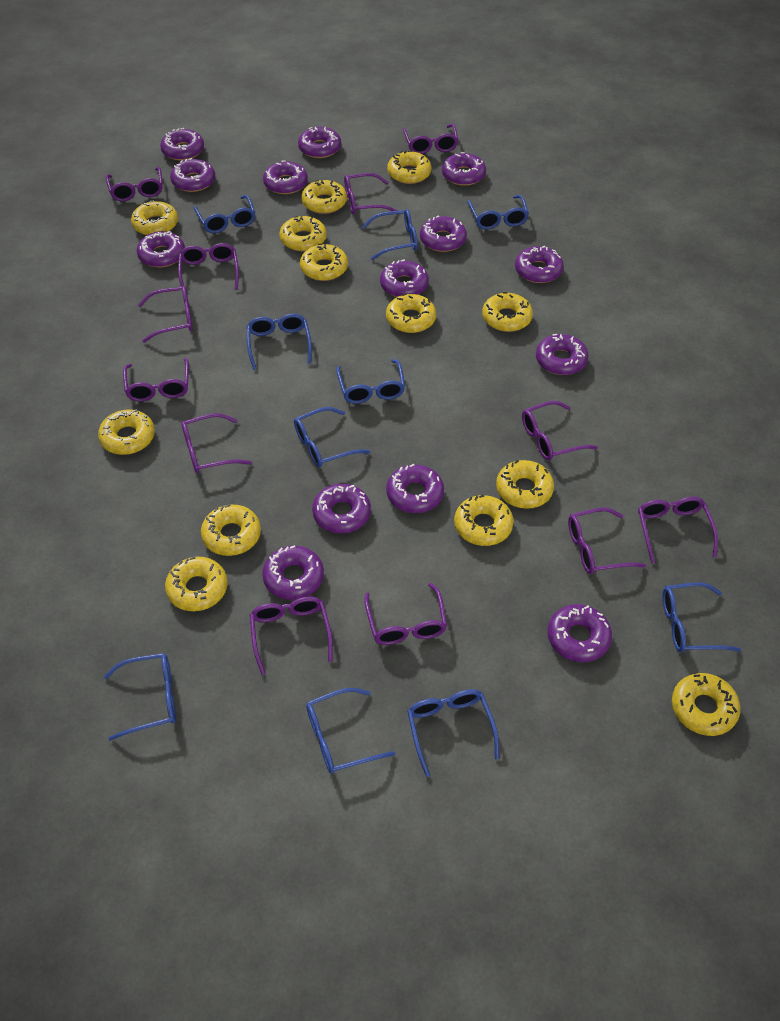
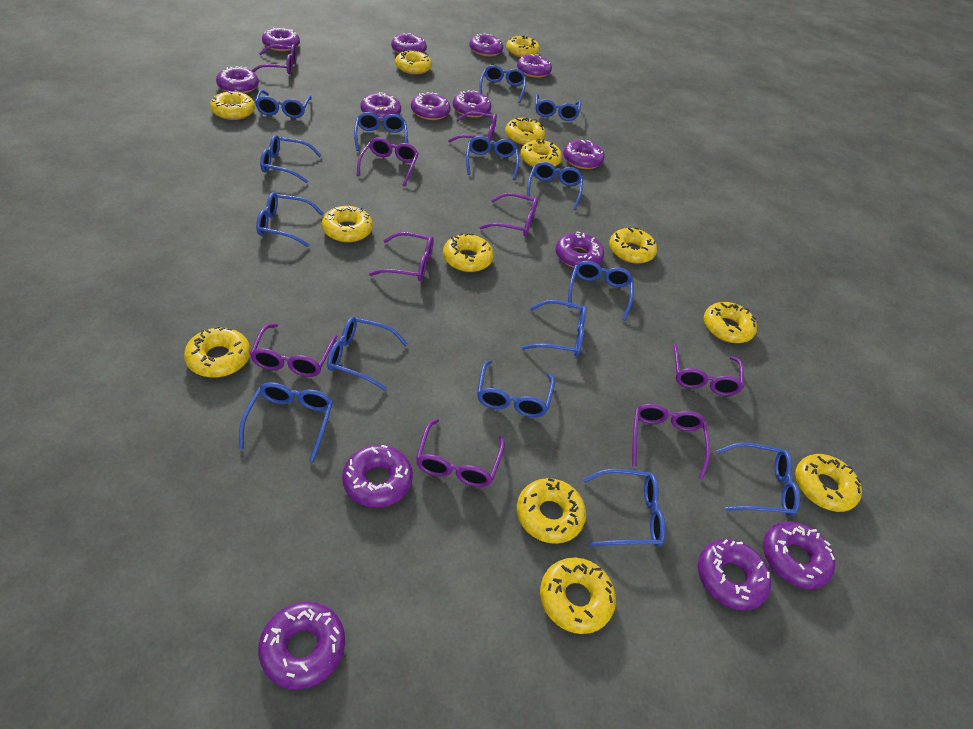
blue glasses: 10 -> 15
purple glasses: 12 -> 9

